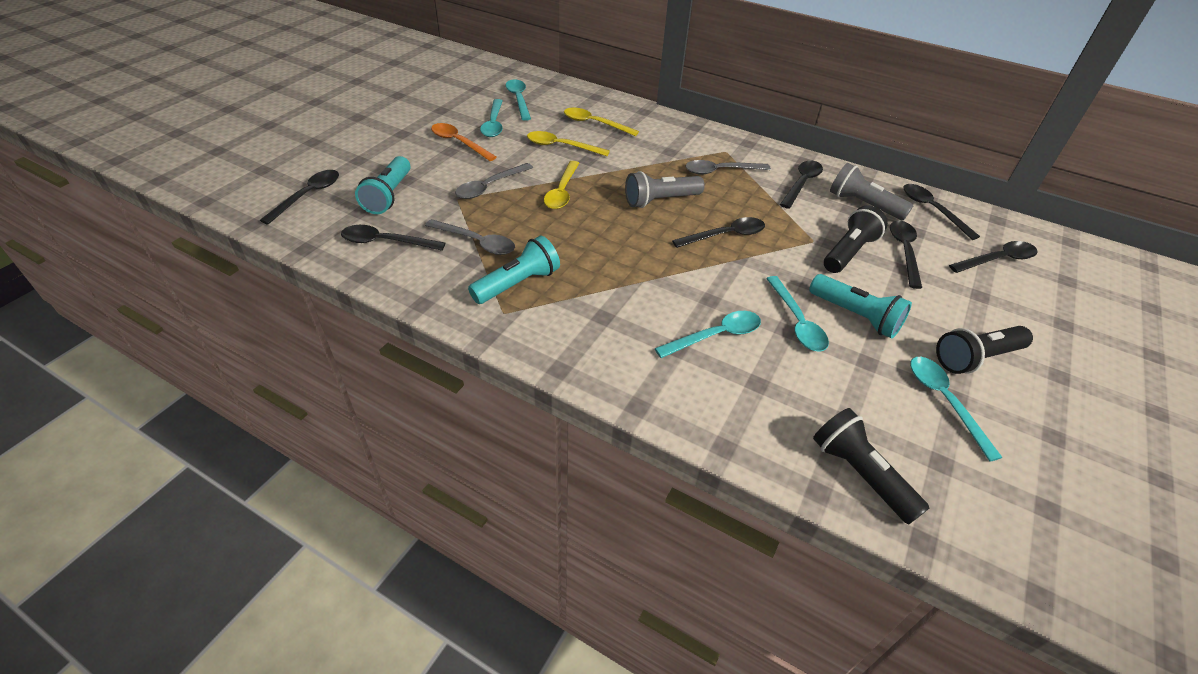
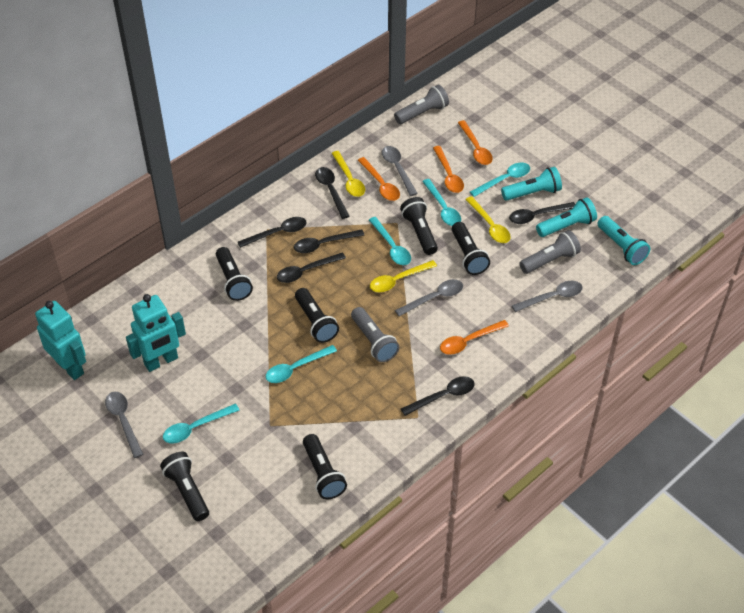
black flashlight: 3 -> 6
black spoon: 7 -> 6
grey flashlight: 2 -> 3
grey spoon: 3 -> 4
orange spoon: 1 -> 4
turquoise robot: 0 -> 2

